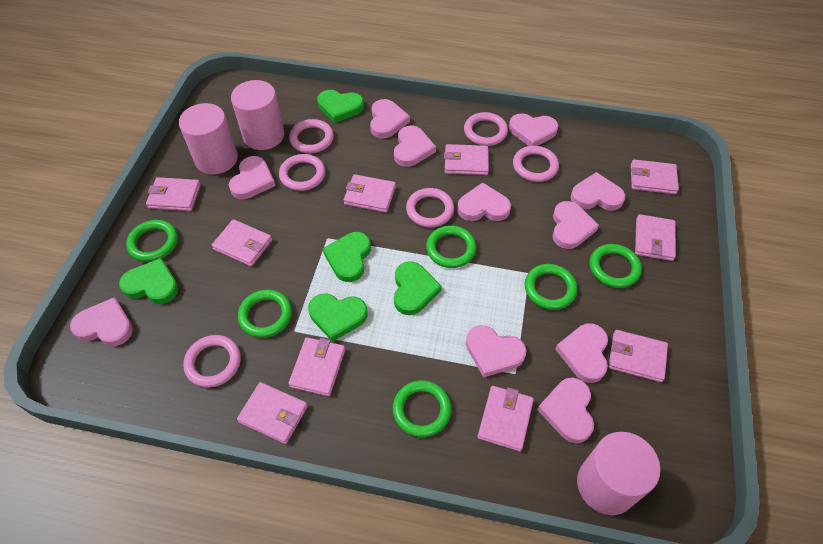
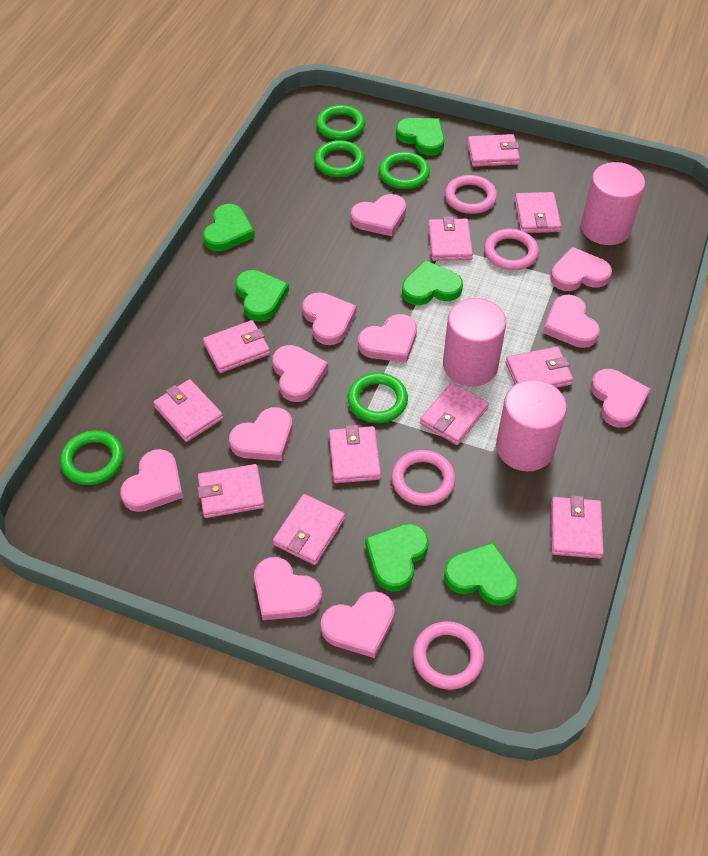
green heart: 5 -> 6
green ring: 6 -> 5
pink ring: 6 -> 4
pink wallet: 10 -> 11

